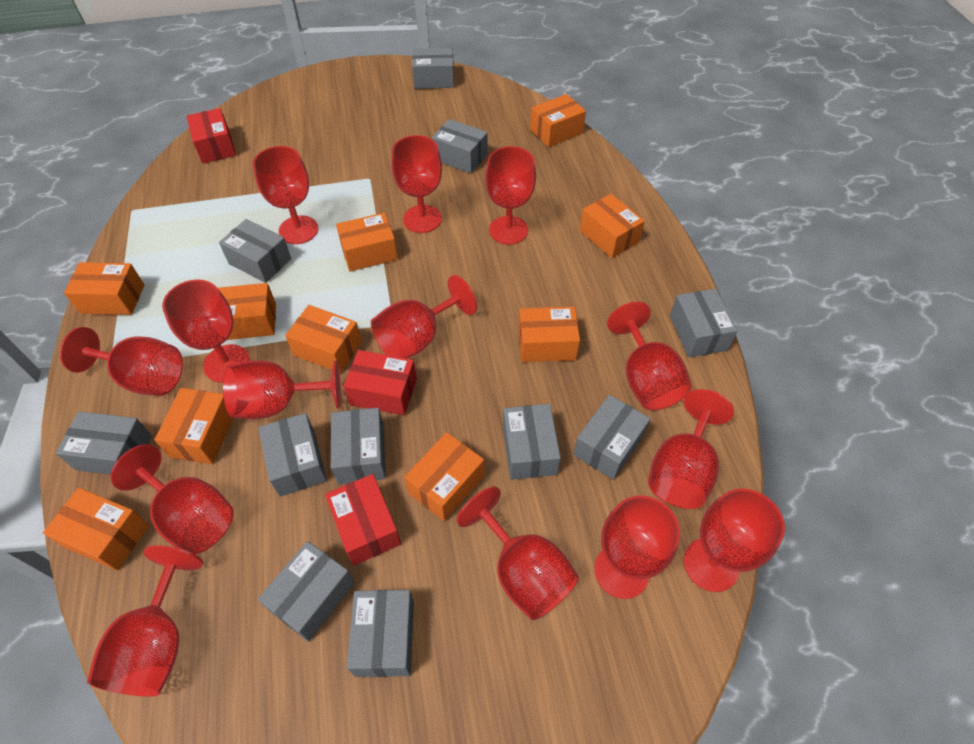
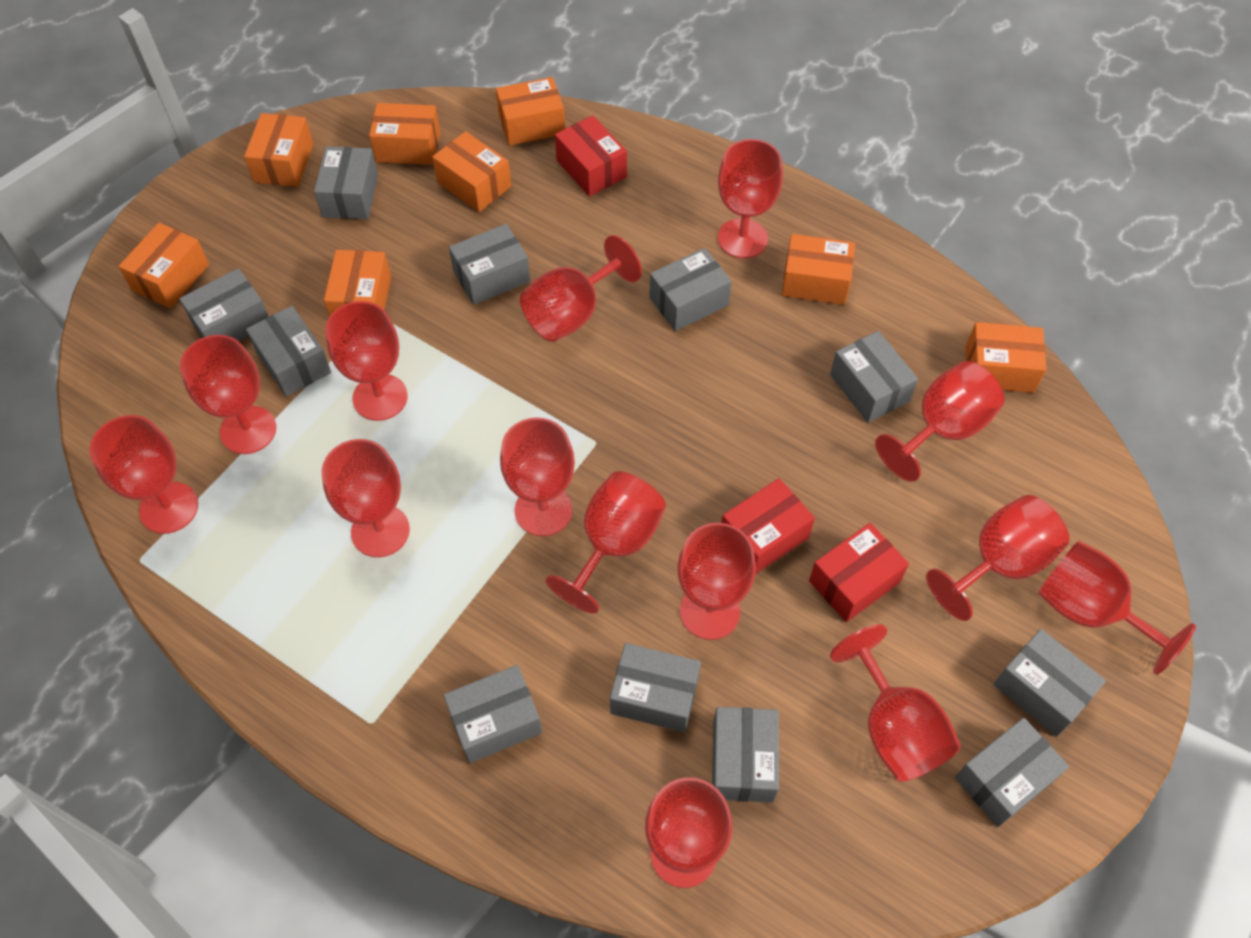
orange box: 10 -> 8

